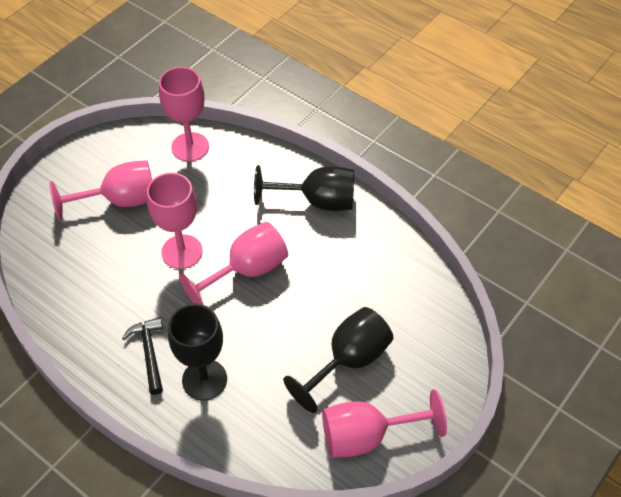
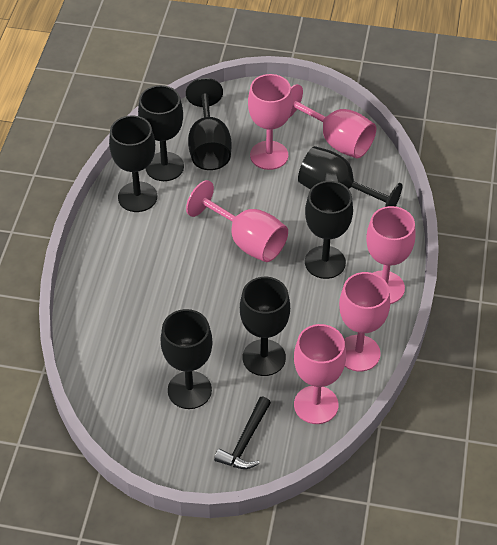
black goblet: 3 -> 7
pink goblet: 5 -> 6

